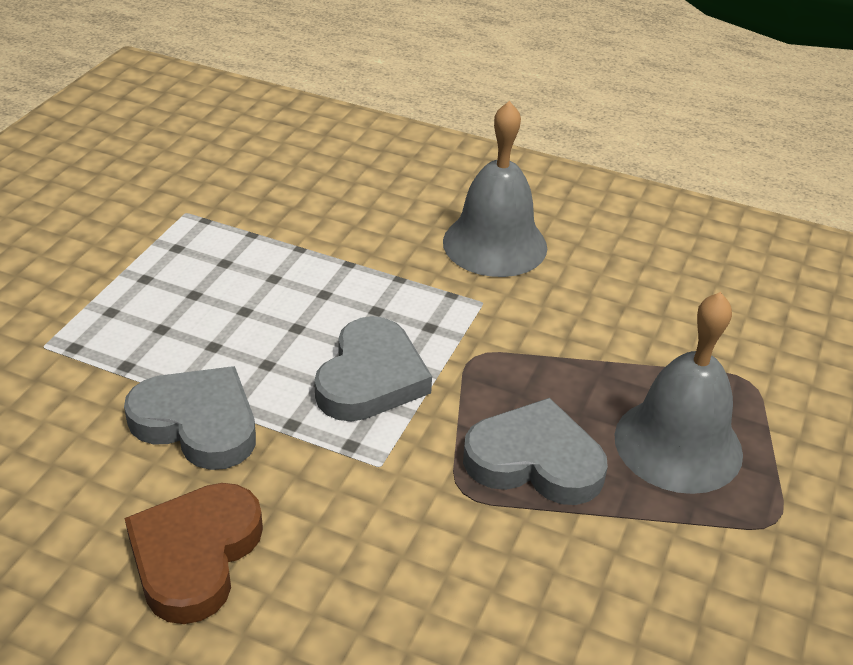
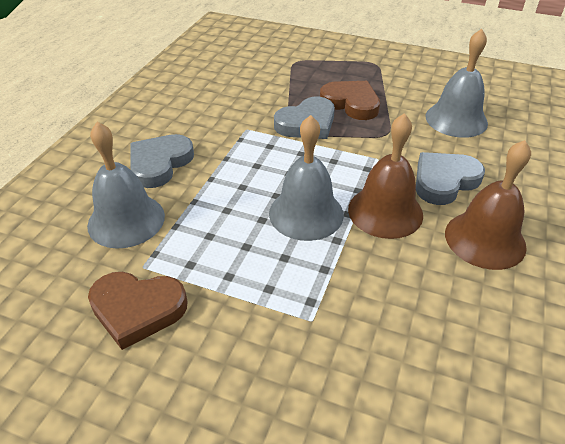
brown bell: 0 -> 2
brown heart: 1 -> 2
grey bell: 2 -> 3

